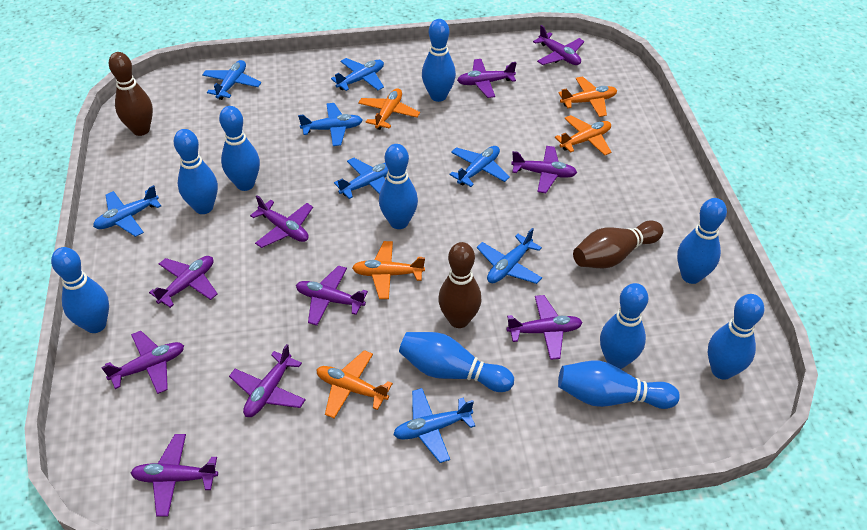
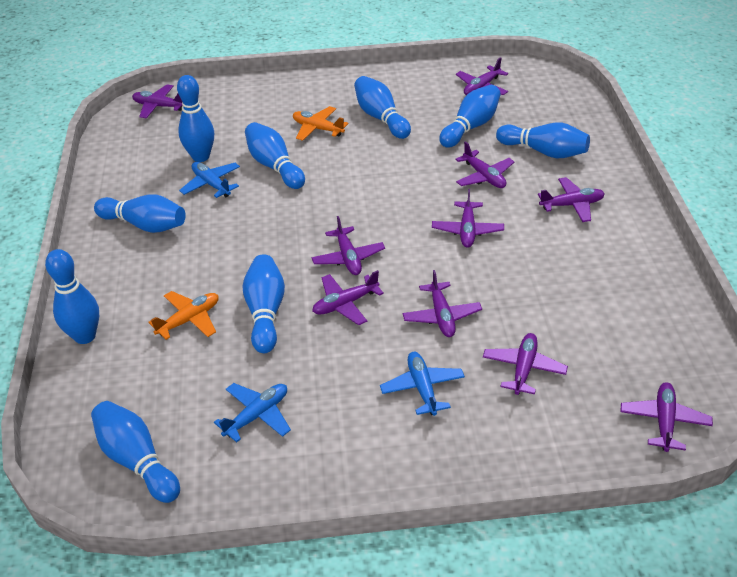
blue bowling pin: 10 -> 9
blue plane: 8 -> 3
brown bowling pin: 3 -> 0
orange plane: 5 -> 2

